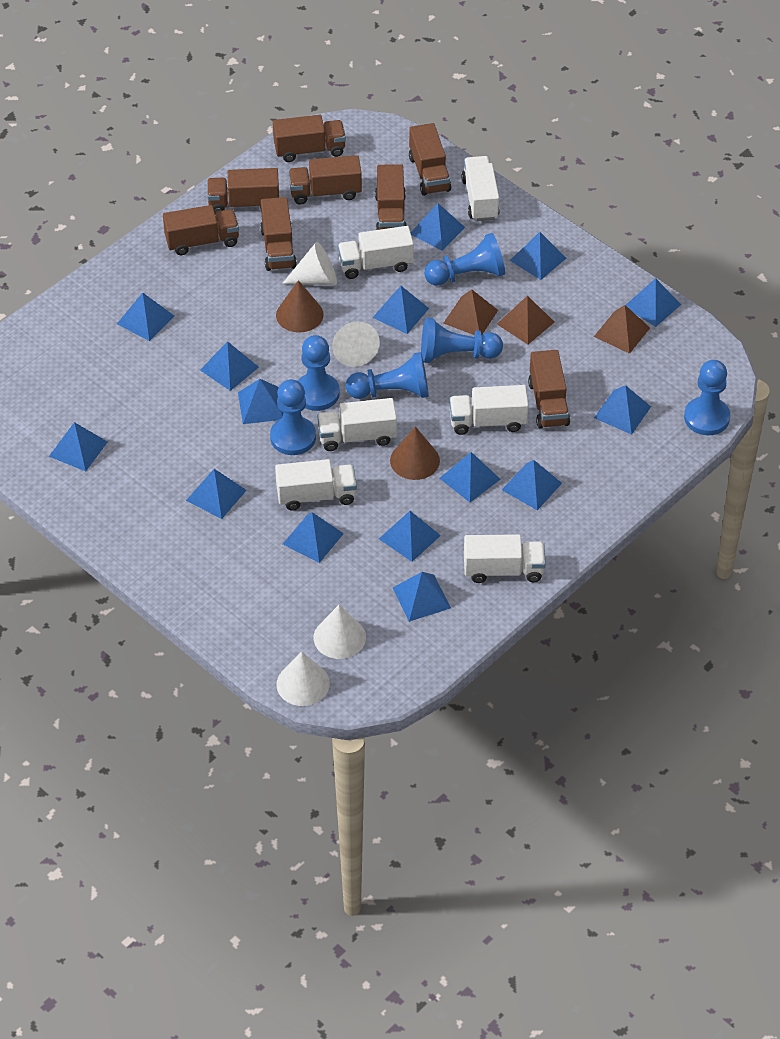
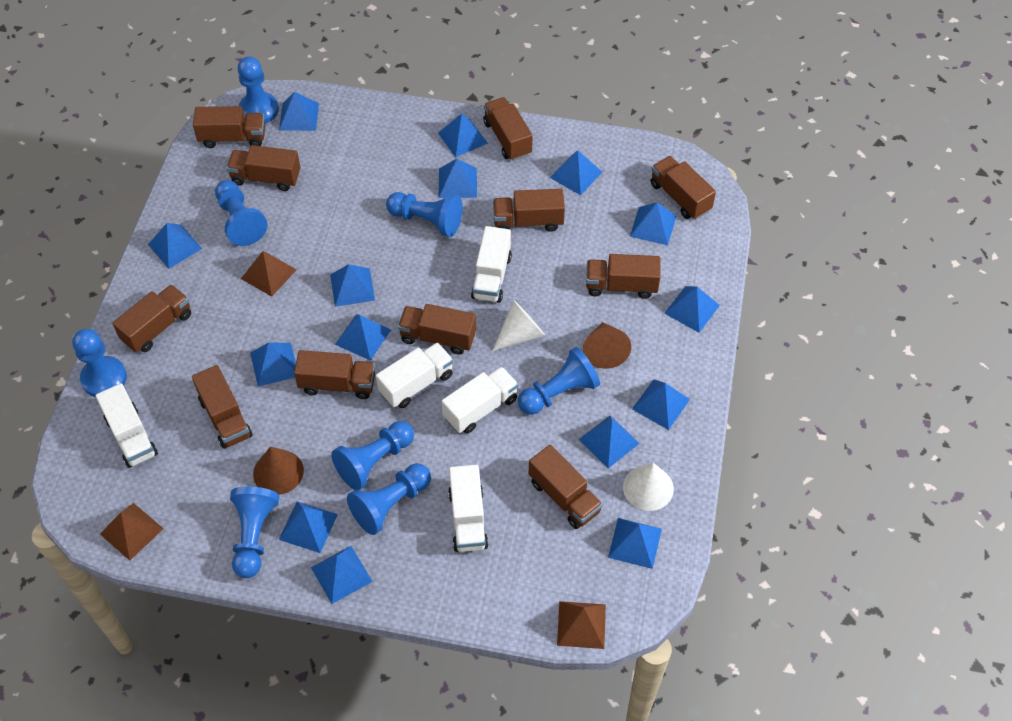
blue pawn: 6 -> 8
brown truck: 8 -> 11
white cone: 4 -> 2
white truck: 6 -> 5

